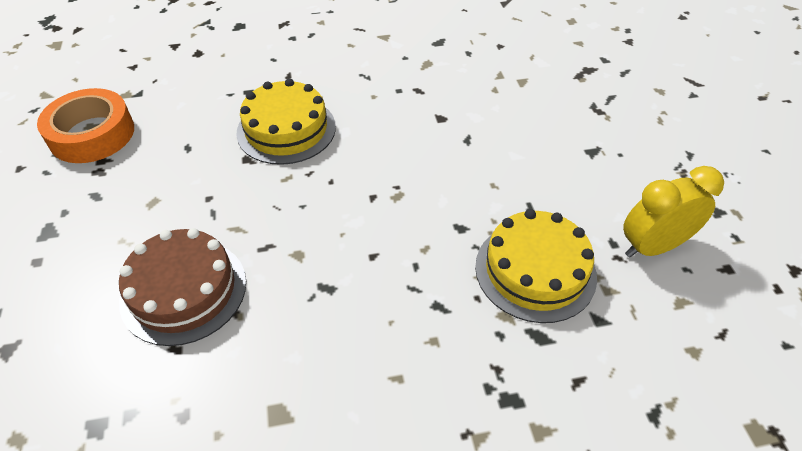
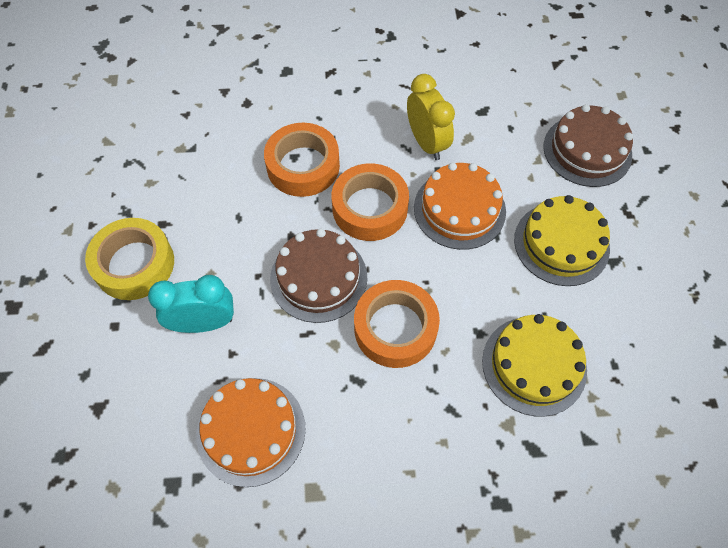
brown cake: 1 -> 2
orange cake: 0 -> 2
orange tape: 1 -> 3
turquoise clock: 0 -> 1
yellow tape: 0 -> 1

